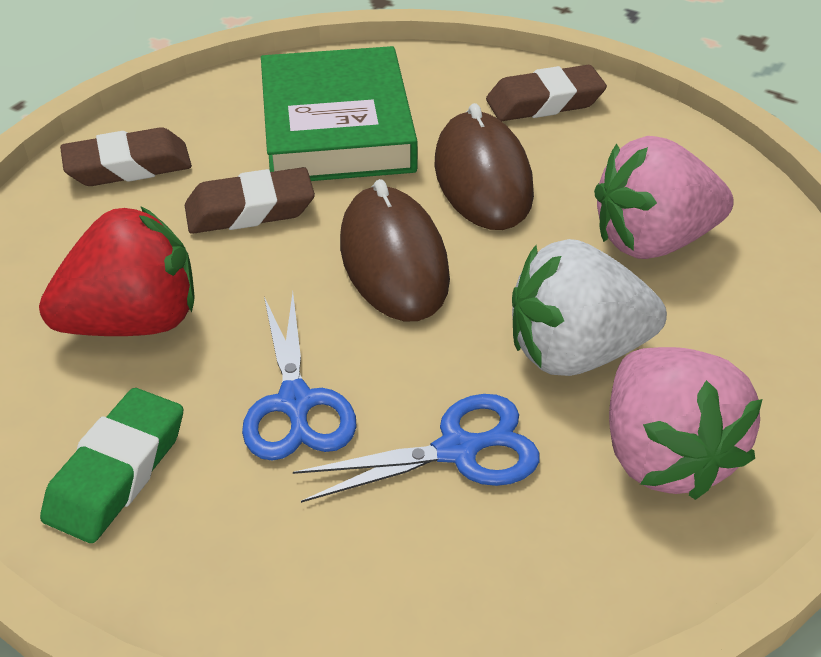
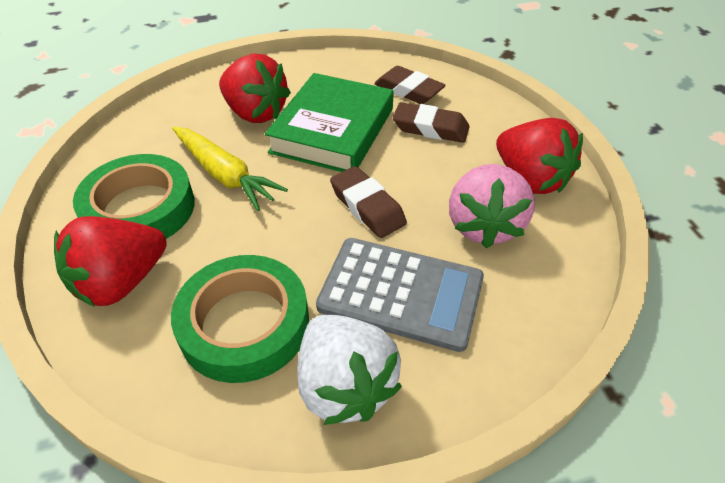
blue scissors: 2 -> 0
brown mouse: 2 -> 0
green eraser: 1 -> 0
green tape: 0 -> 2
grey calculator: 0 -> 1
pink strawberry: 2 -> 1
red strawberry: 1 -> 3
yellow carrot: 0 -> 1

